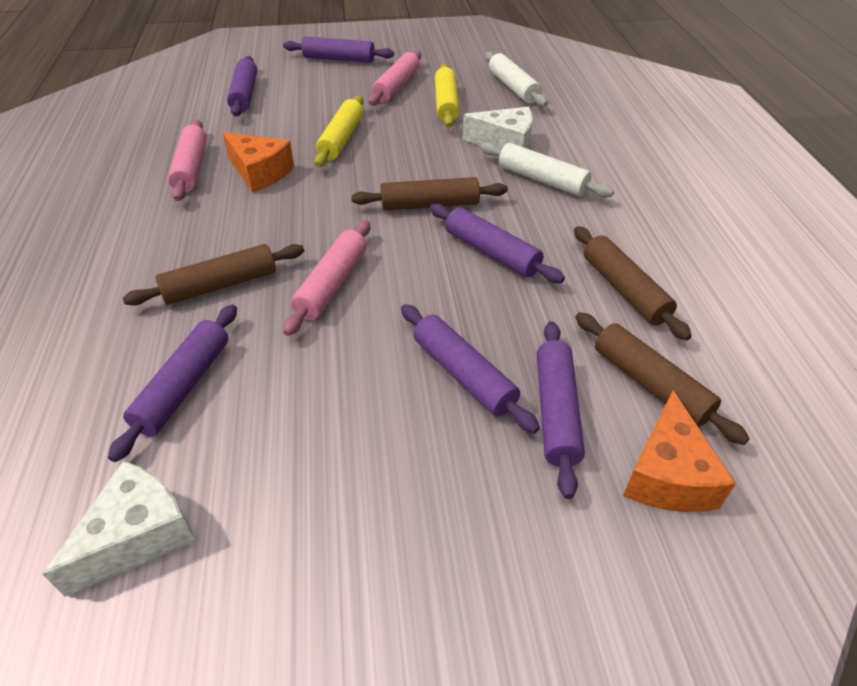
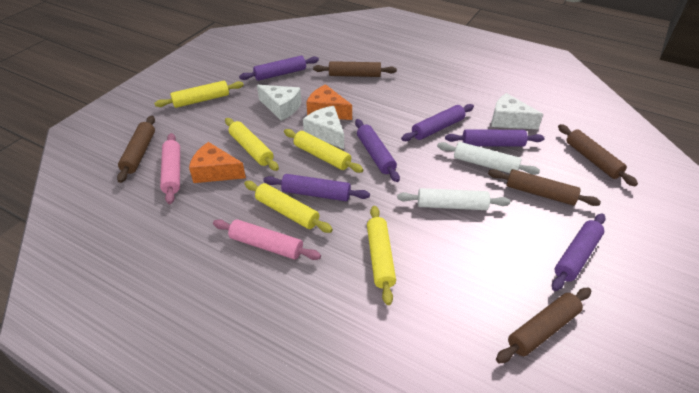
brown rolling pin: 4 -> 5
pink rolling pin: 3 -> 2
white cheese: 2 -> 3
yellow rolling pin: 2 -> 5

